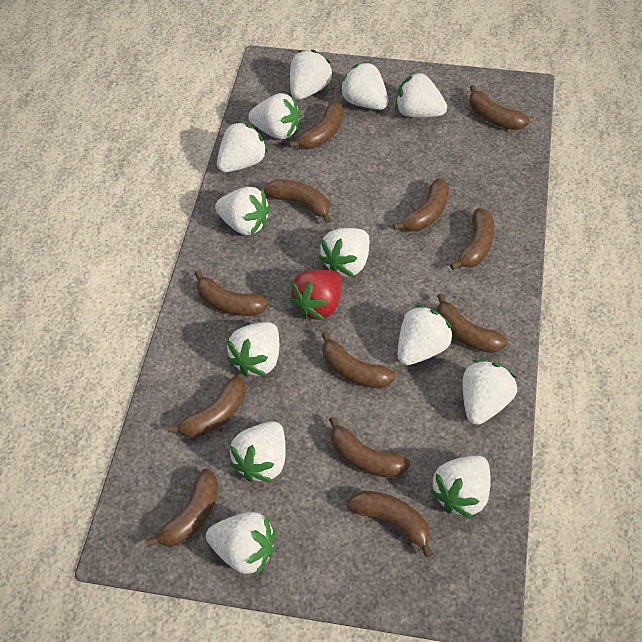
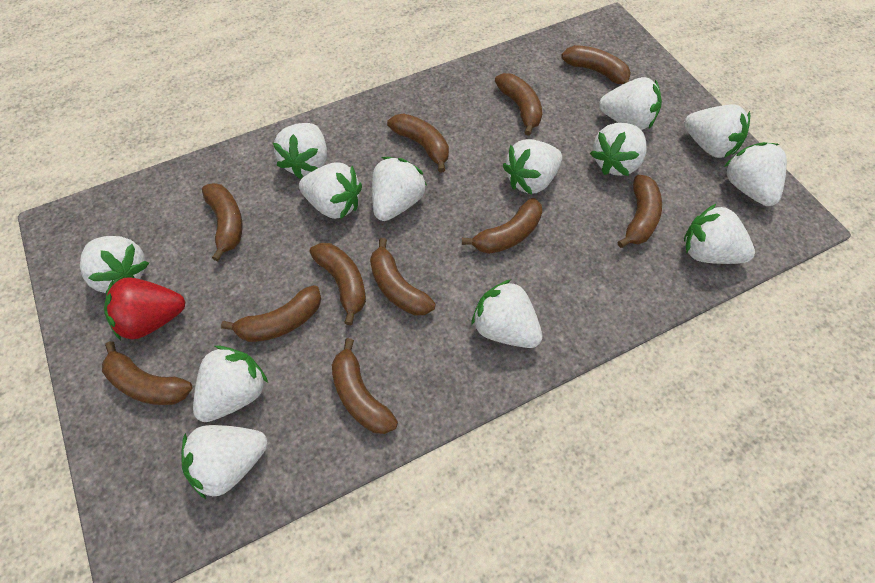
brown banana: 12 -> 11

